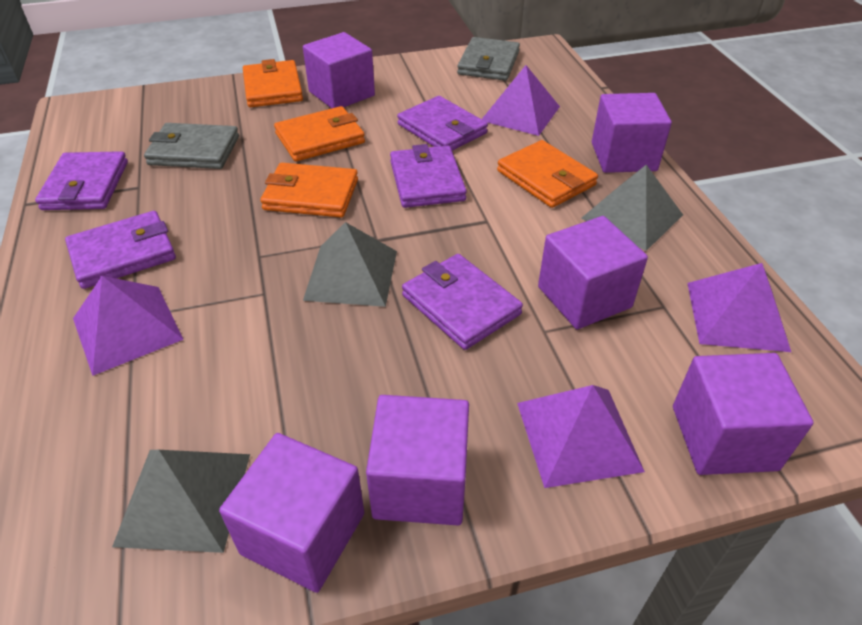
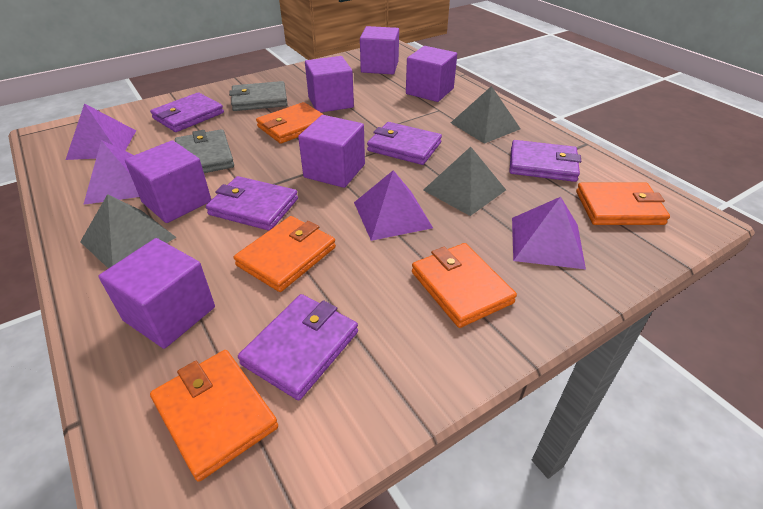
orange wallet: 4 -> 5

